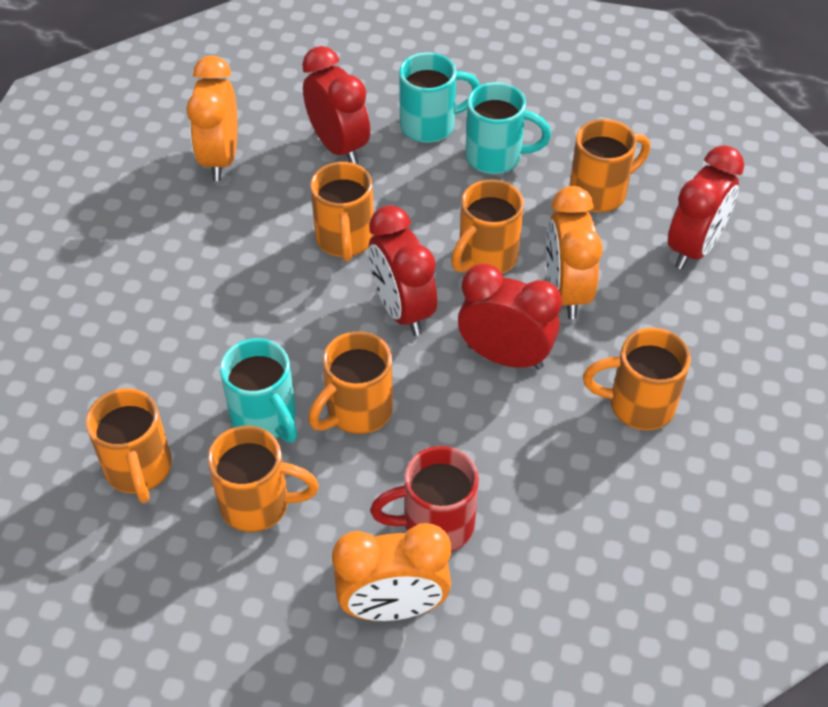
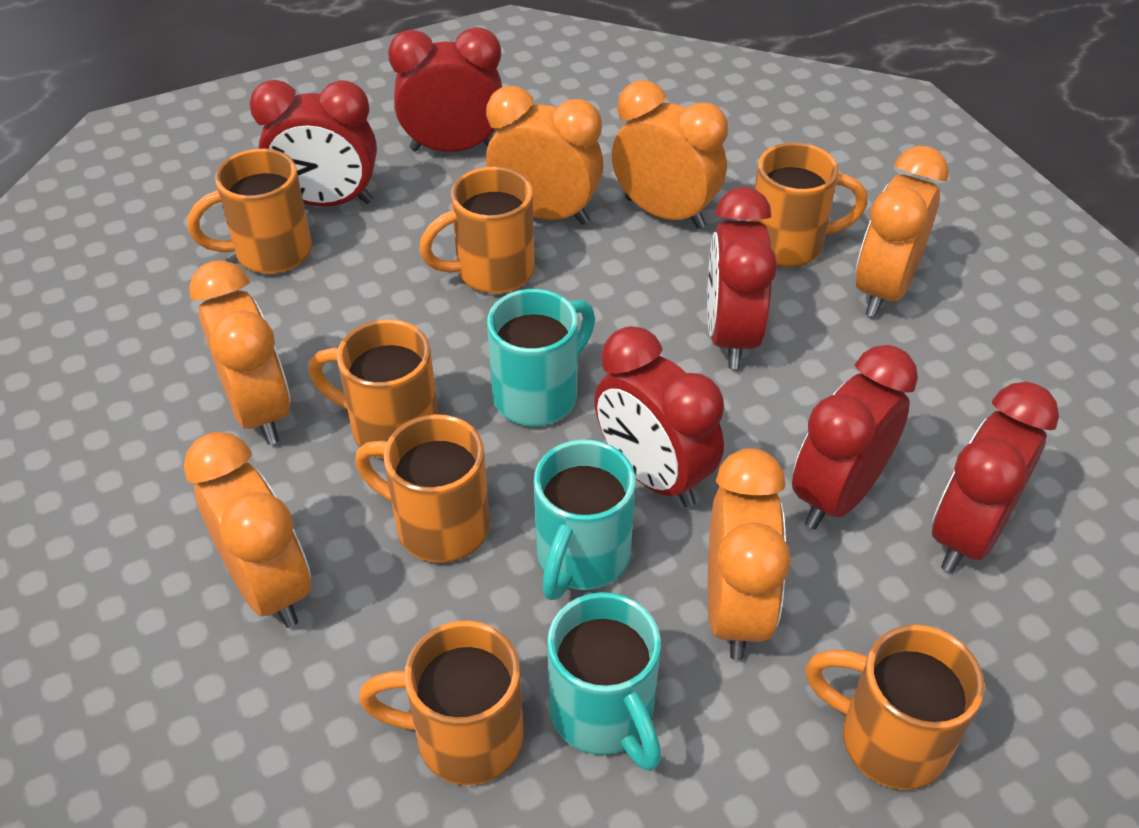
orange clock: 3 -> 6
red clock: 4 -> 6
red mug: 1 -> 0

